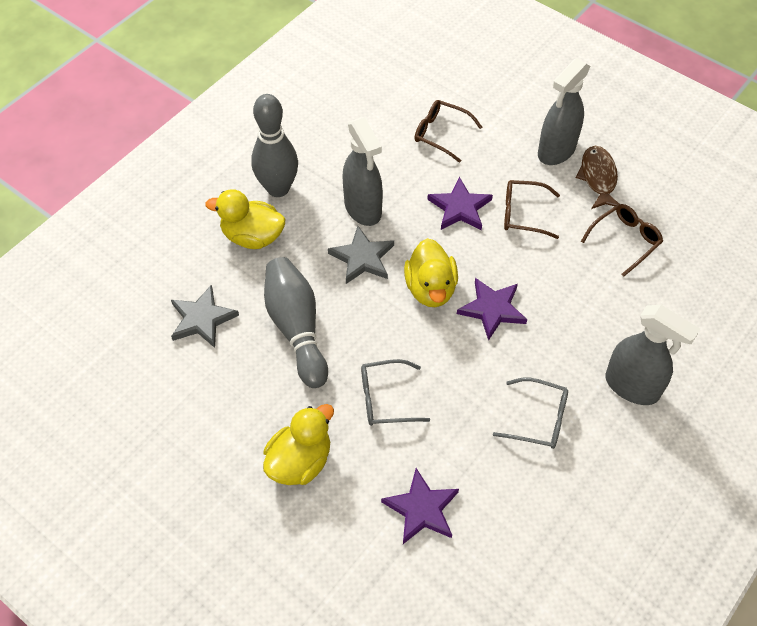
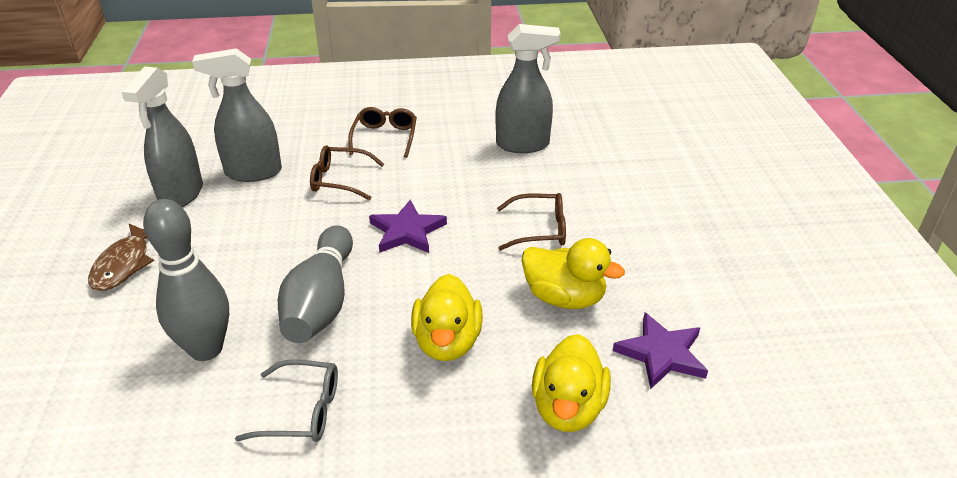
grey glasses: 2 -> 1
grey star: 2 -> 0
purple star: 3 -> 2

